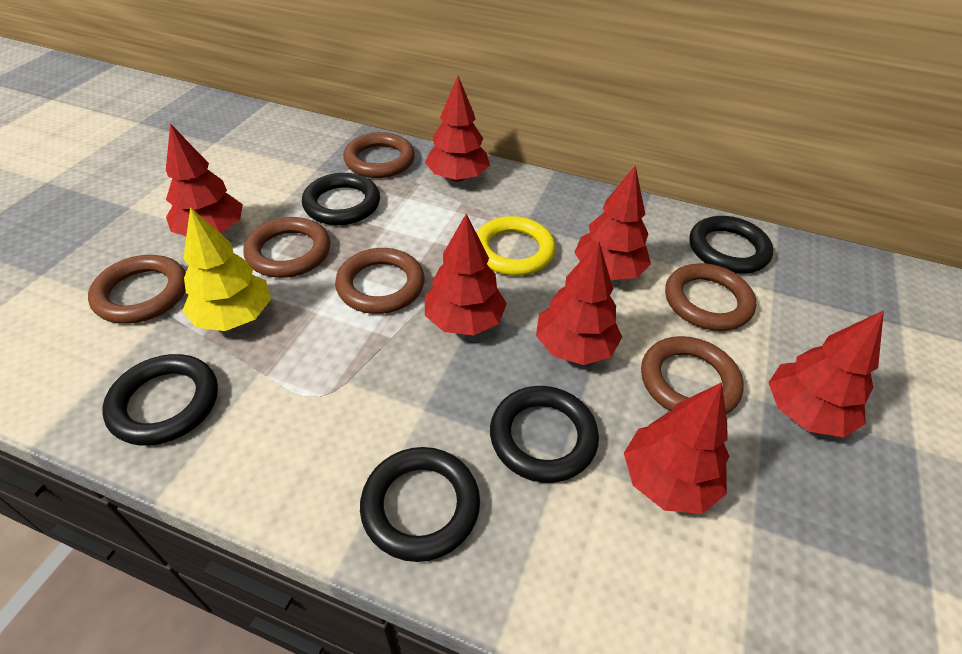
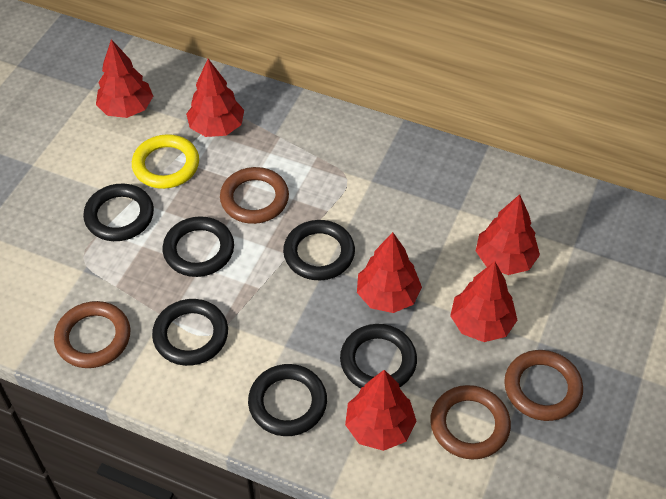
black ring: 5 -> 6
brown ring: 6 -> 4
red tree: 7 -> 6
yellow tree: 1 -> 0

